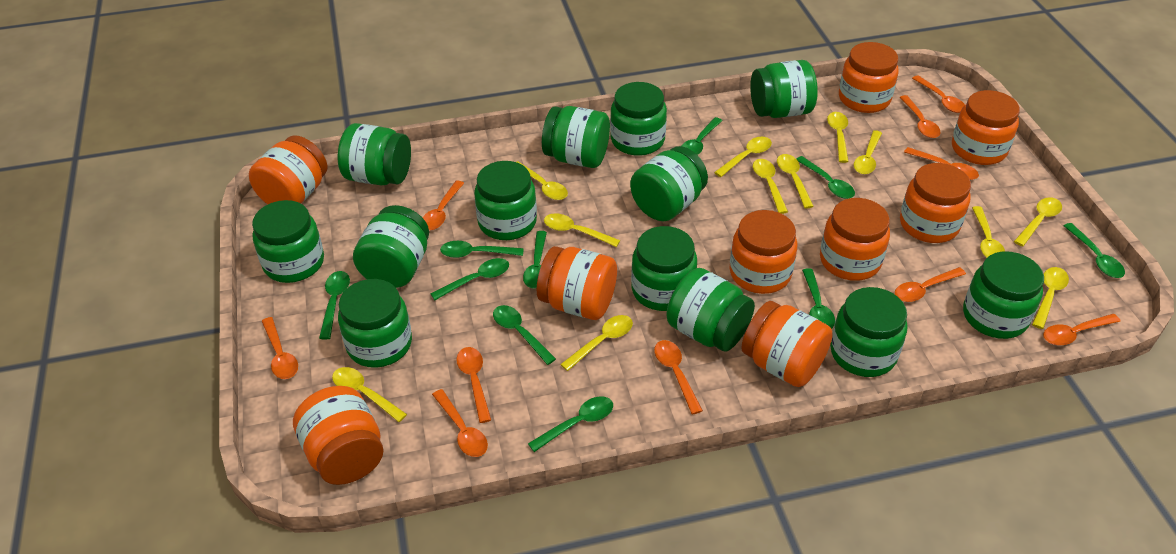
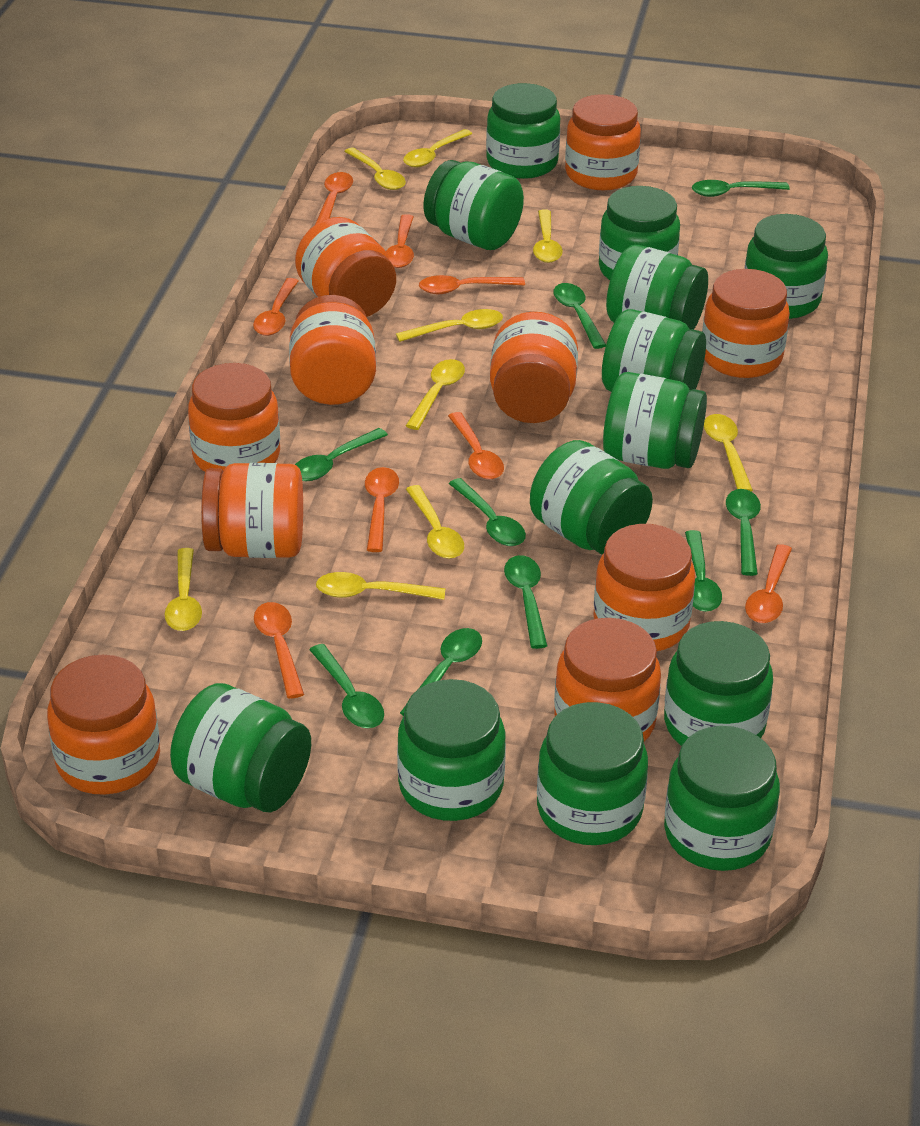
green spoon: 10 -> 9
orange jar: 9 -> 10
orange spoon: 10 -> 8
yellow spoon: 12 -> 9

